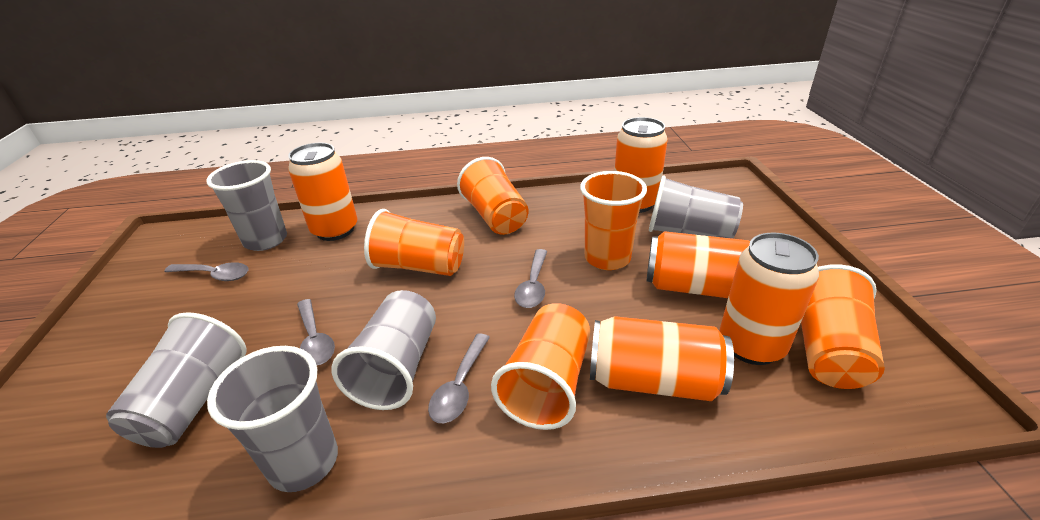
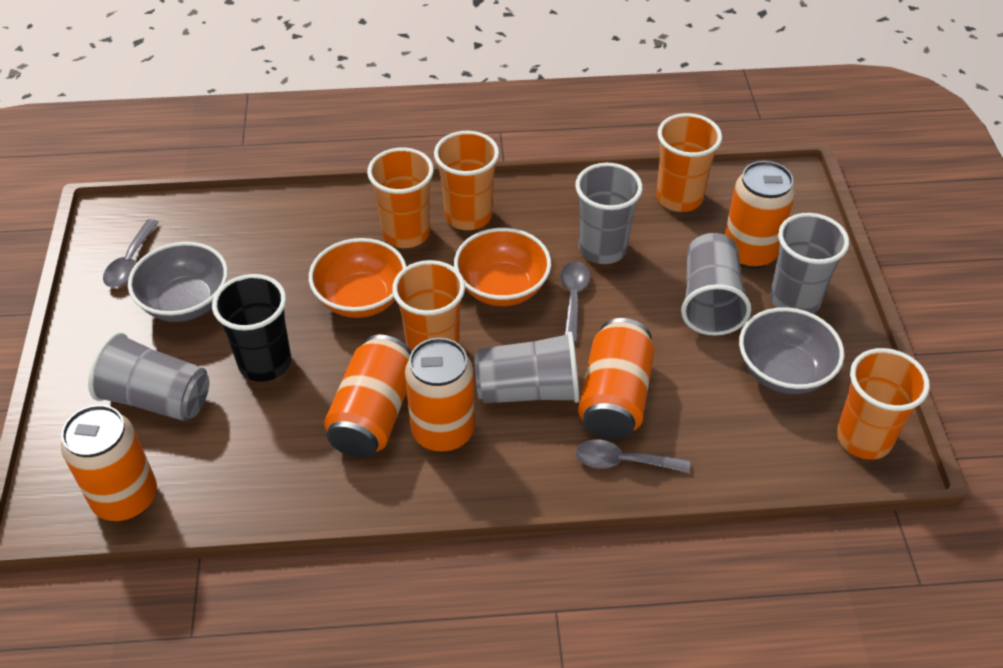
black cup: 0 -> 1
grey bowl: 0 -> 2
grey spoon: 4 -> 3
orange bowl: 0 -> 2

